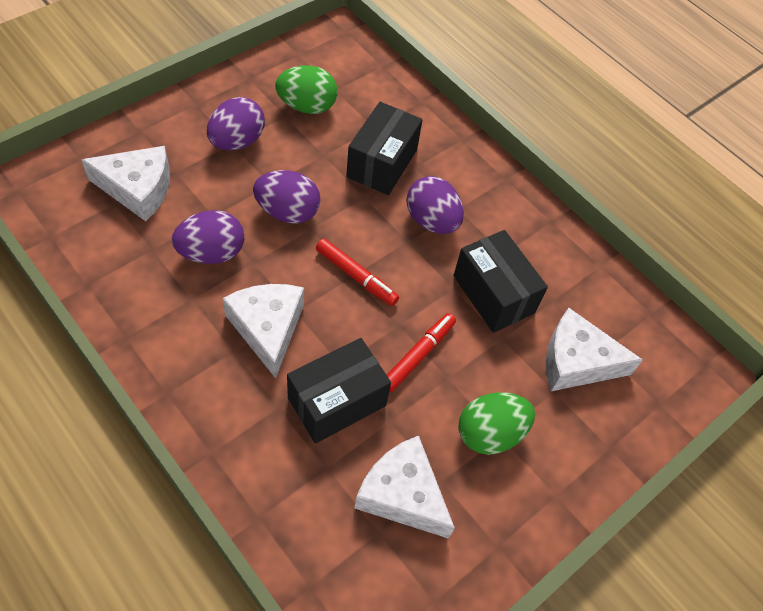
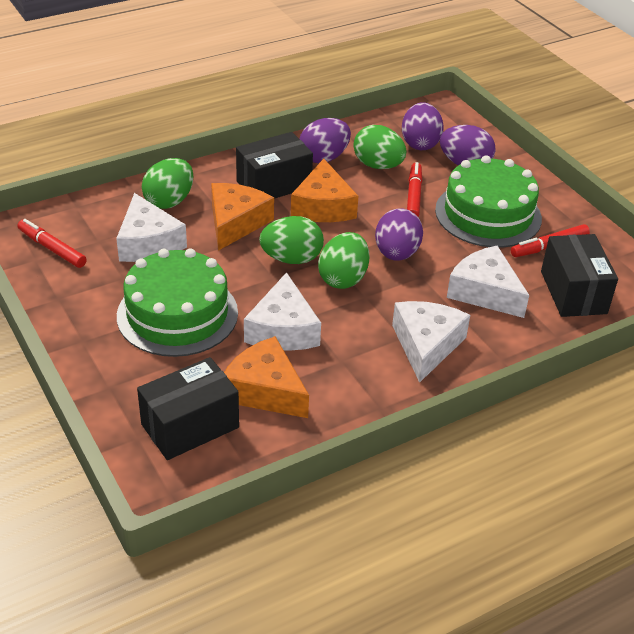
green cake: 0 -> 2
green egg: 2 -> 4
orange cheese: 0 -> 3
red marker: 2 -> 3

